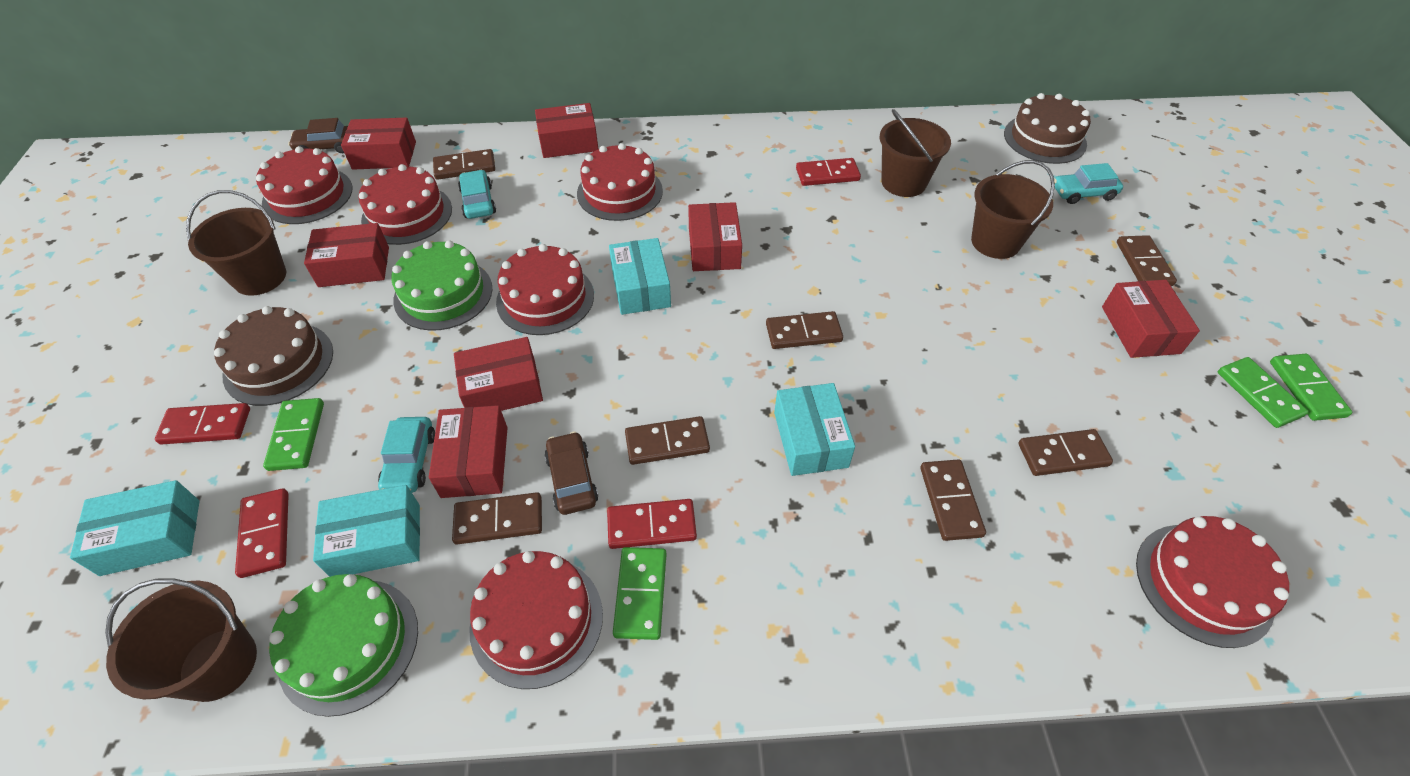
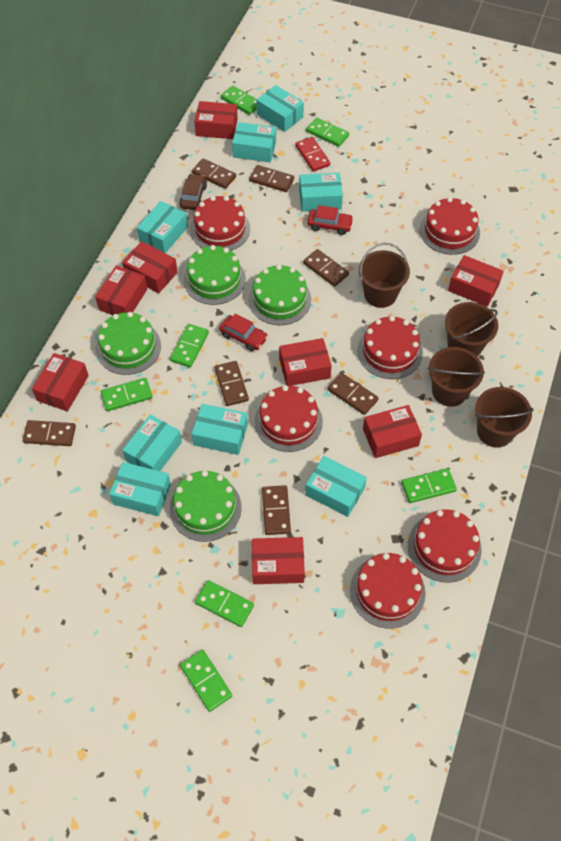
brown cake: 2 -> 0
brown car: 2 -> 1
green cake: 2 -> 4
green domino: 4 -> 7
red box: 7 -> 8
red car: 0 -> 2
red domino: 4 -> 1
turquoise box: 4 -> 8
turquoise car: 3 -> 0

